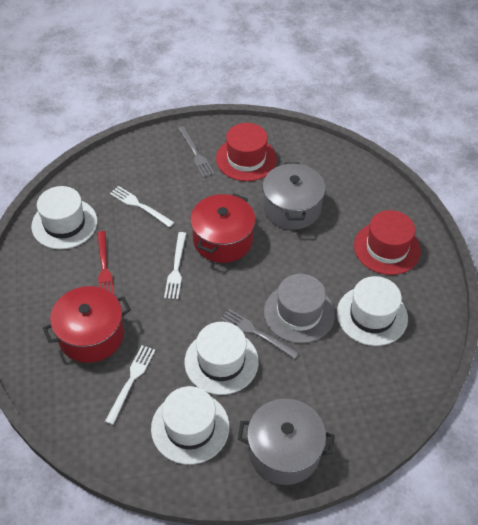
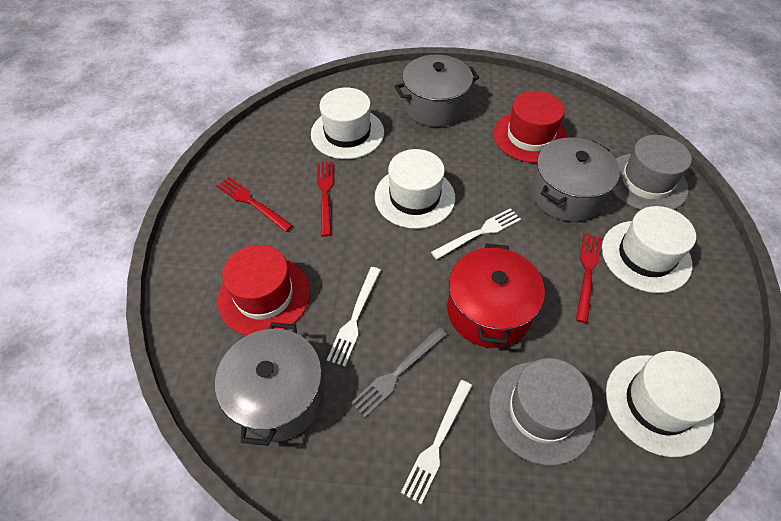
grey fork: 2 -> 1
grey hat: 1 -> 2
grey pot: 2 -> 3
red fork: 1 -> 3
red pot: 2 -> 1

